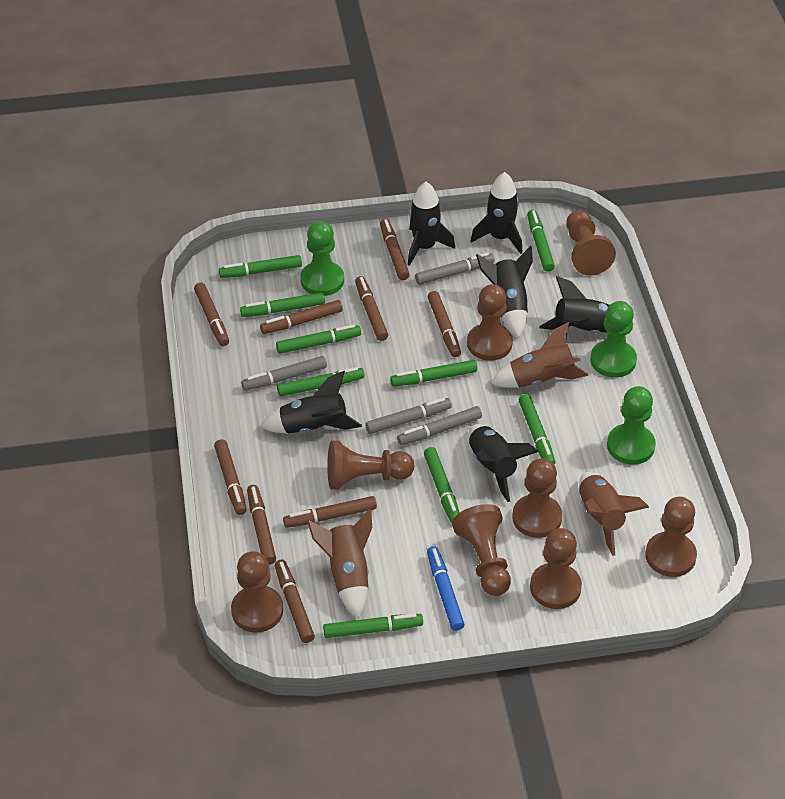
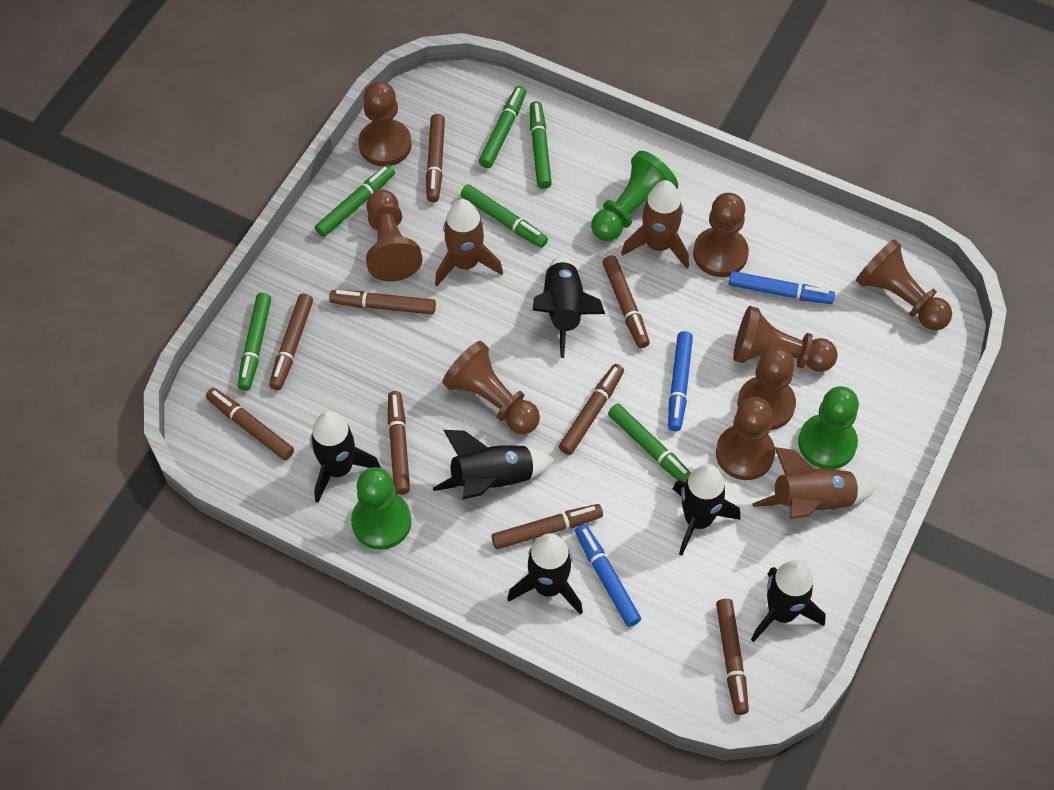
blue marker: 1 -> 3
green marker: 9 -> 6
grey marker: 4 -> 0

